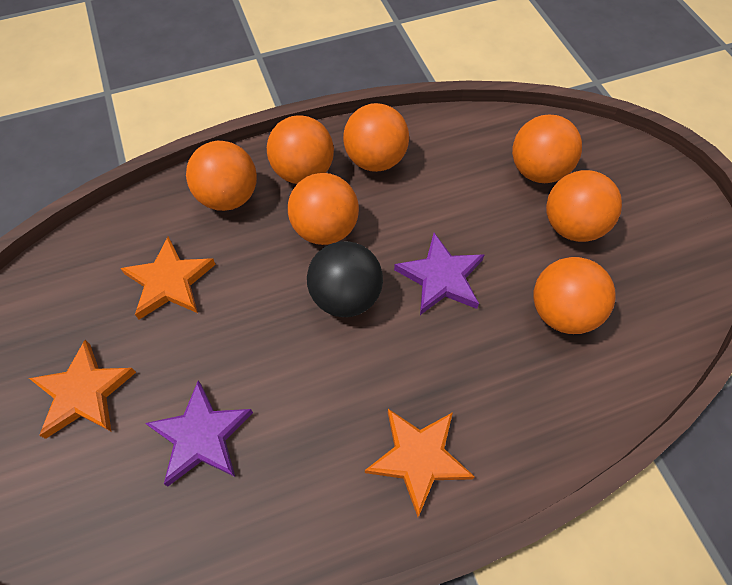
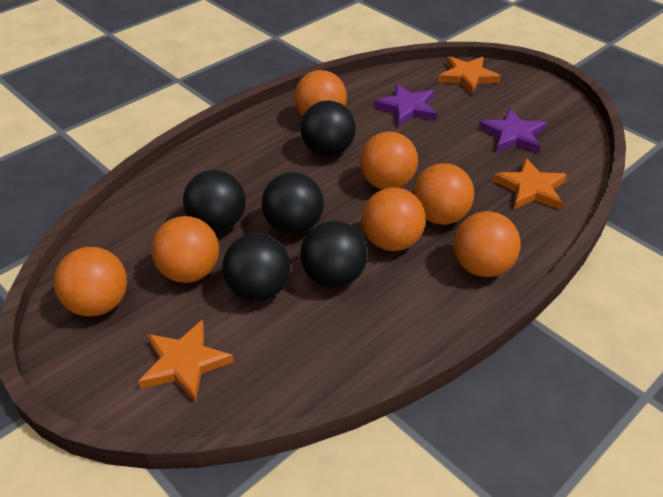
black ball: 1 -> 5

